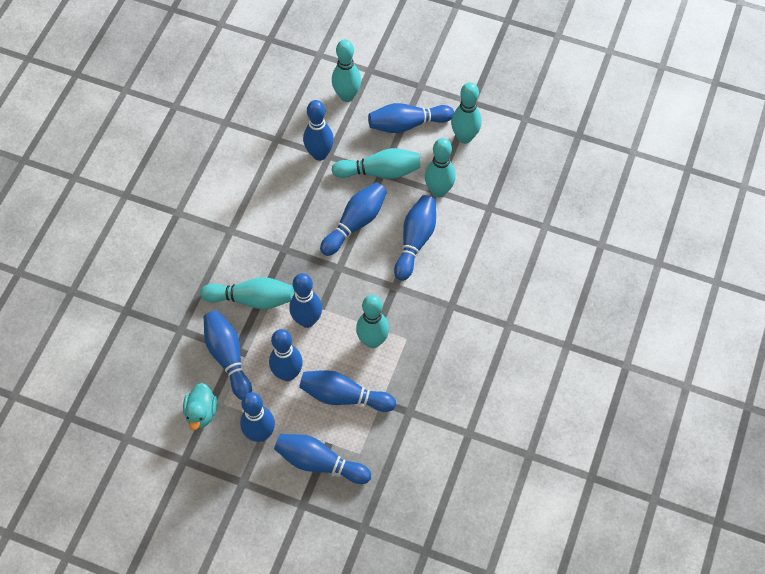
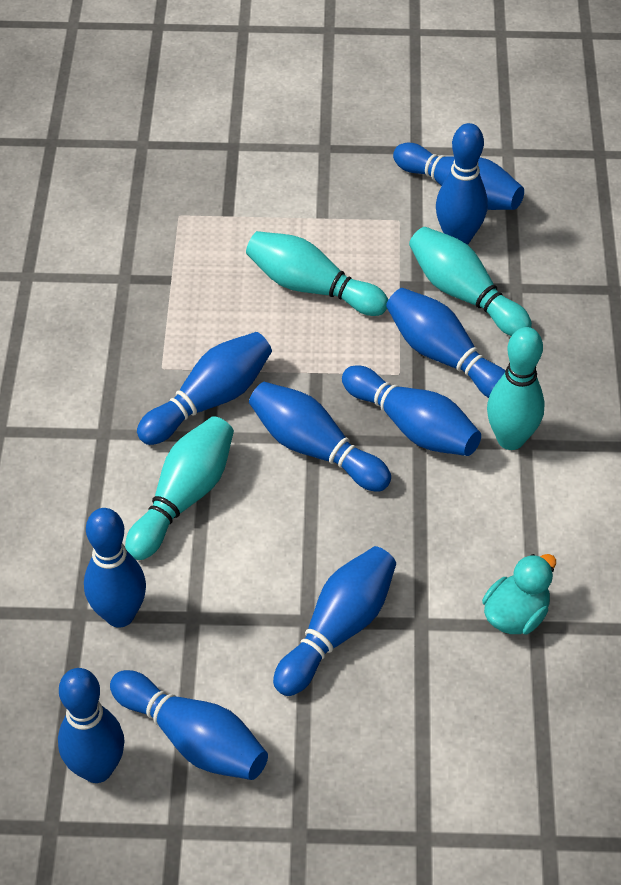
turquoise bowling pin: 6 -> 4

